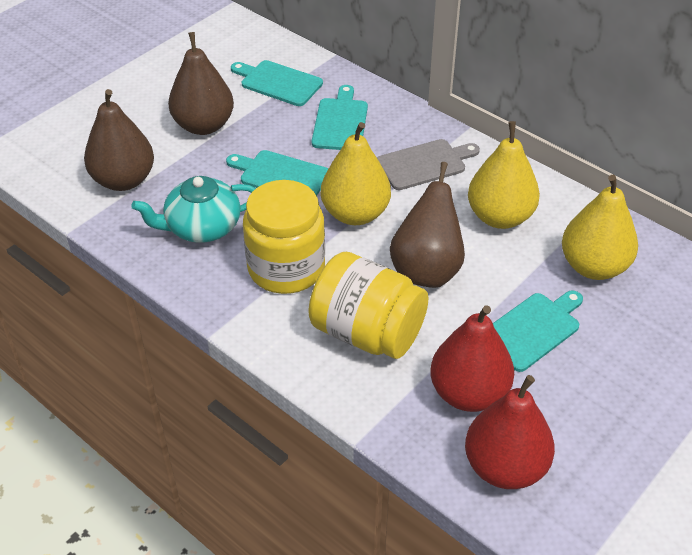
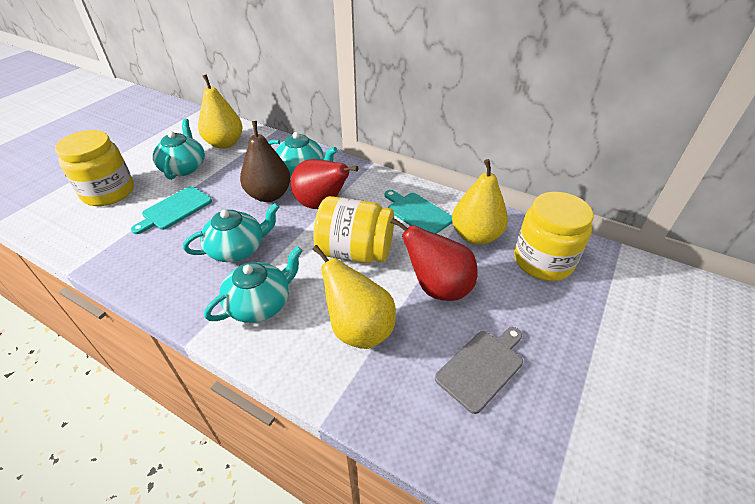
brown pear: 3 -> 1
turquoise cutting board: 4 -> 2
turquoise teapot: 1 -> 4
yellow jar: 2 -> 3

